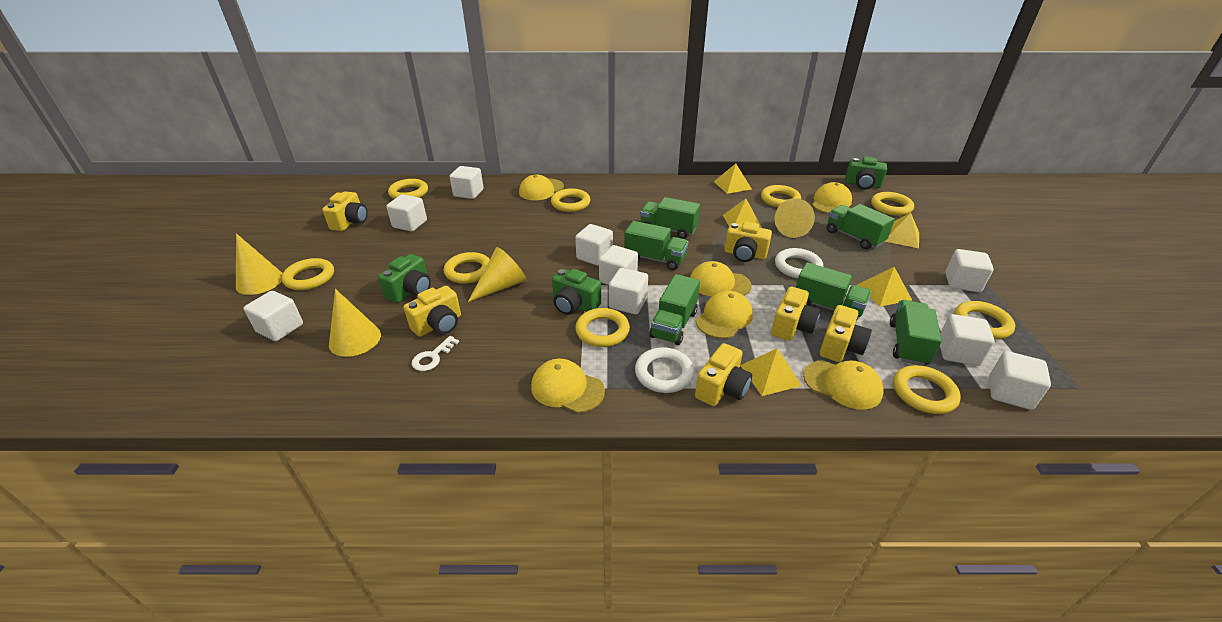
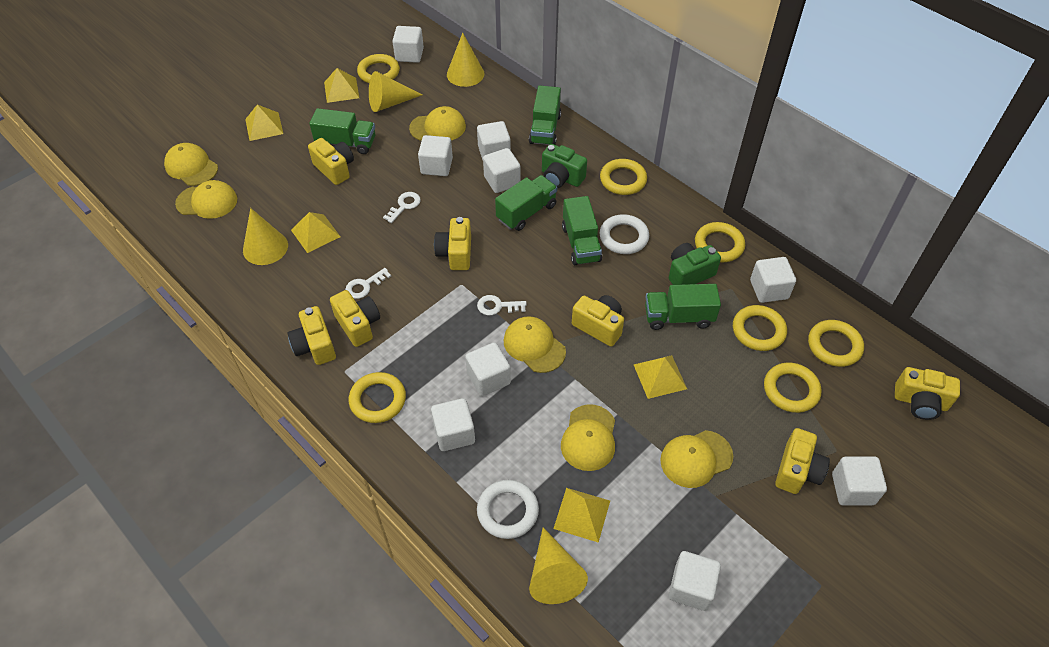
green camera: 3 -> 2
green truck: 6 -> 5
white key: 1 -> 3
yellow camera: 6 -> 7
yellow ring: 9 -> 7

